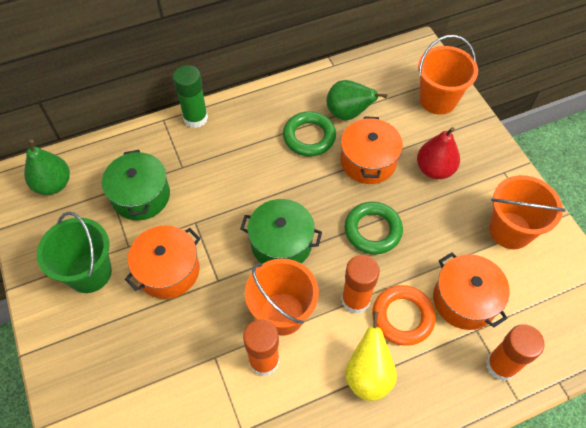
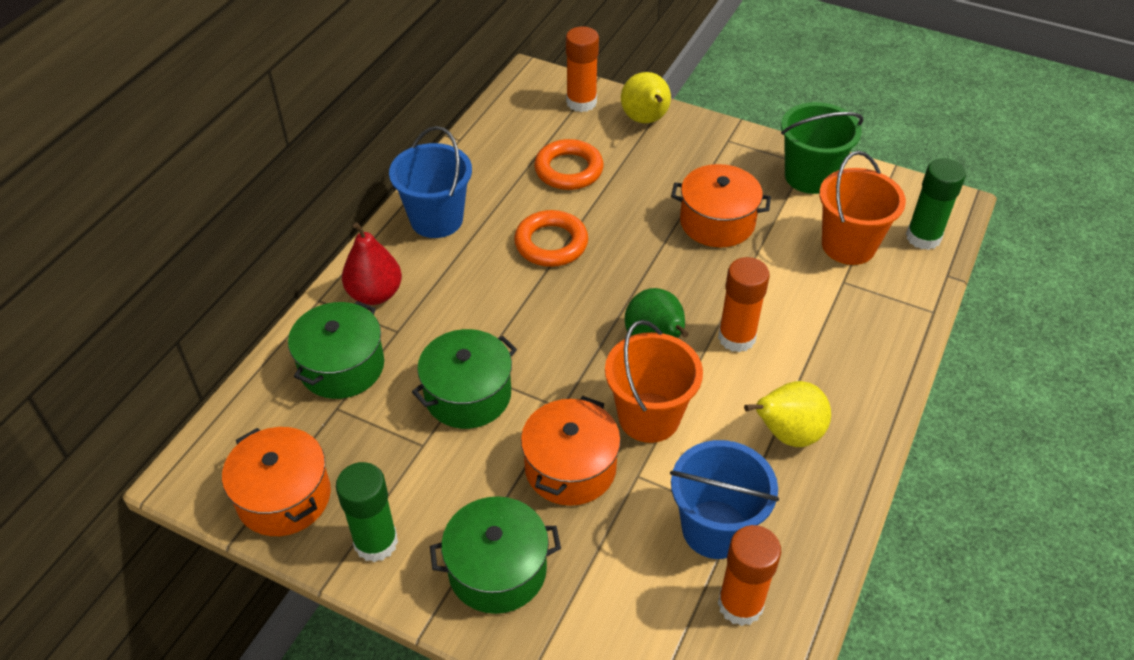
blue bucket: 0 -> 2
green glue stick: 1 -> 2
green pear: 2 -> 1
green pot: 2 -> 3
green ring: 2 -> 0
orange bucket: 3 -> 2
orange ring: 1 -> 2
yellow pear: 1 -> 2

